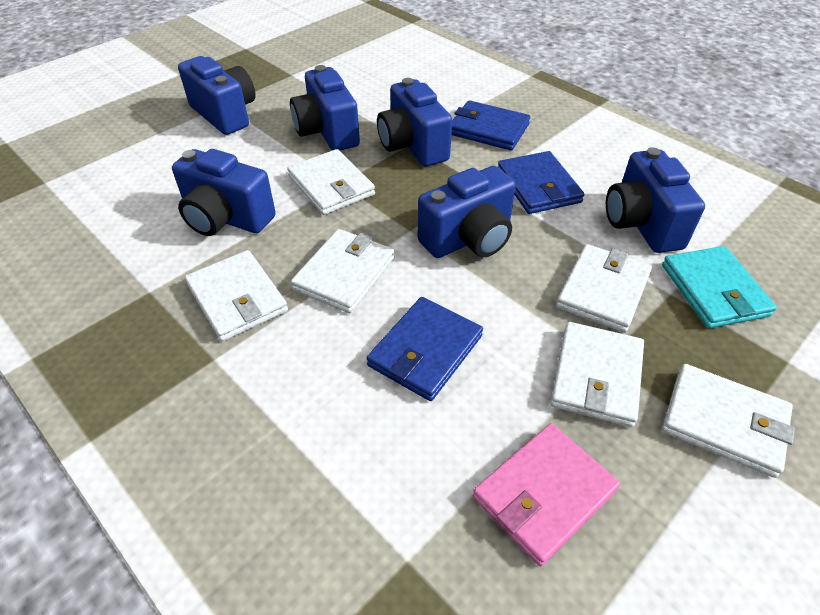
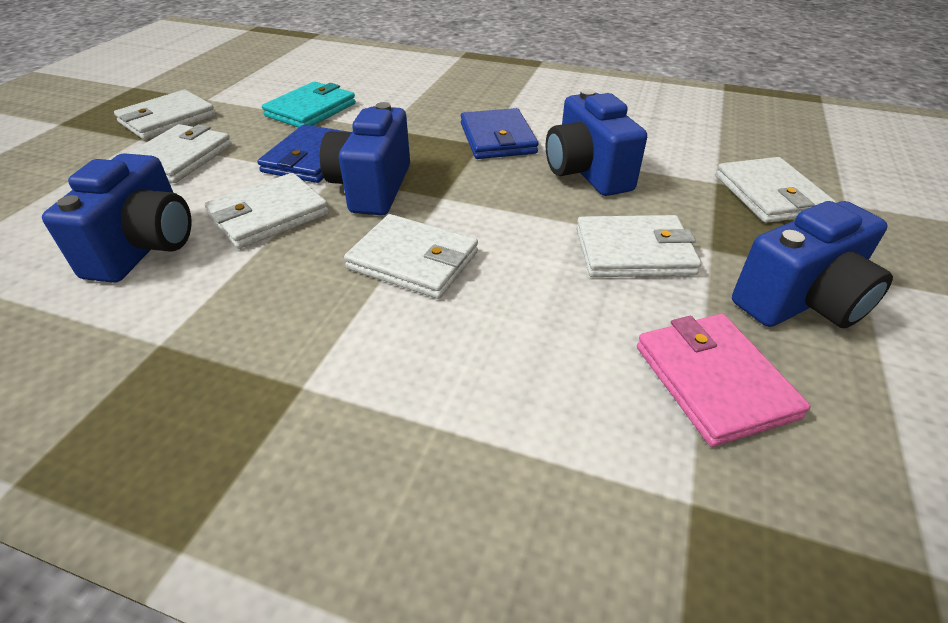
blue camera: 6 -> 4
blue wallet: 3 -> 2

